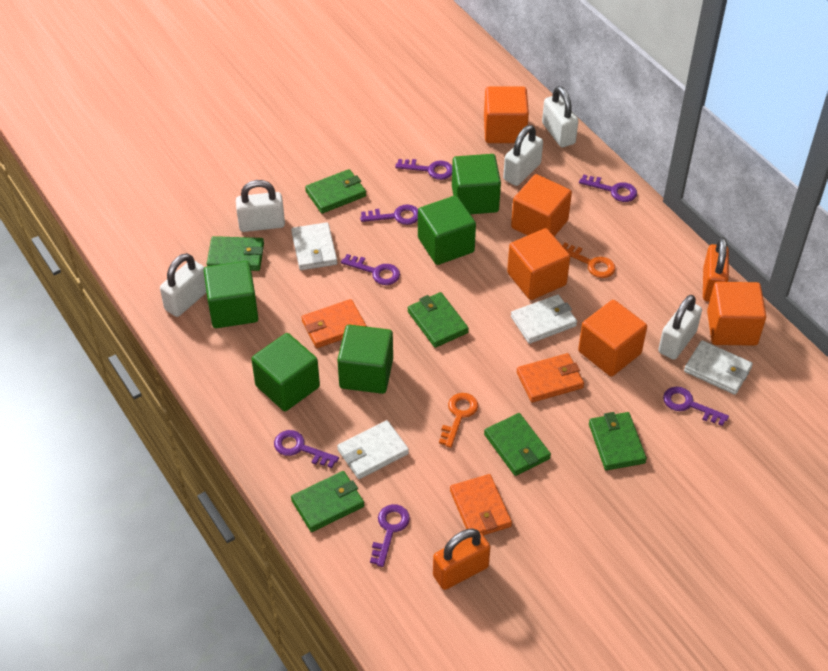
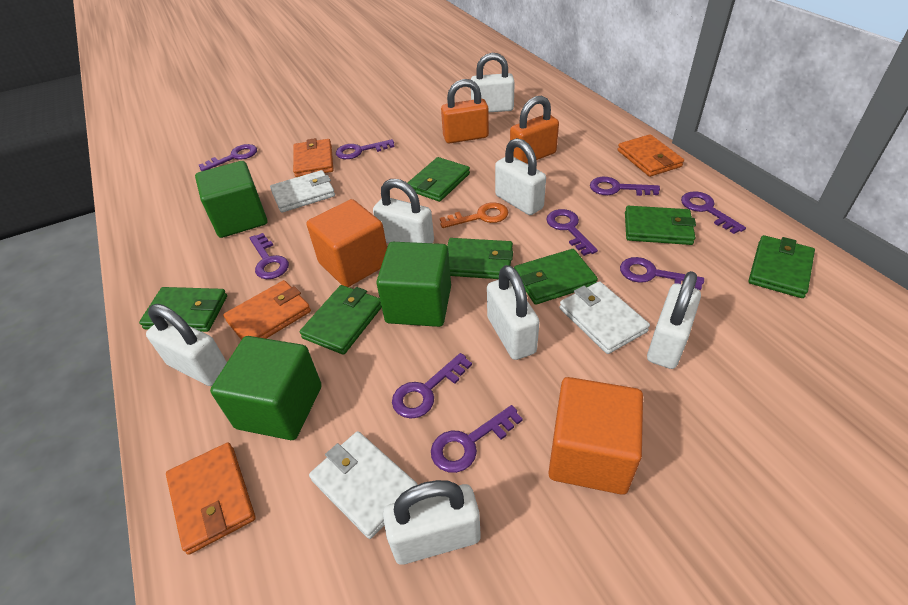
green cube: 5 -> 3
green wallet: 6 -> 7
orange cube: 5 -> 2
orange key: 2 -> 1
orange wallet: 3 -> 4
purple key: 7 -> 9
white padlock: 5 -> 7
white wallet: 4 -> 3

